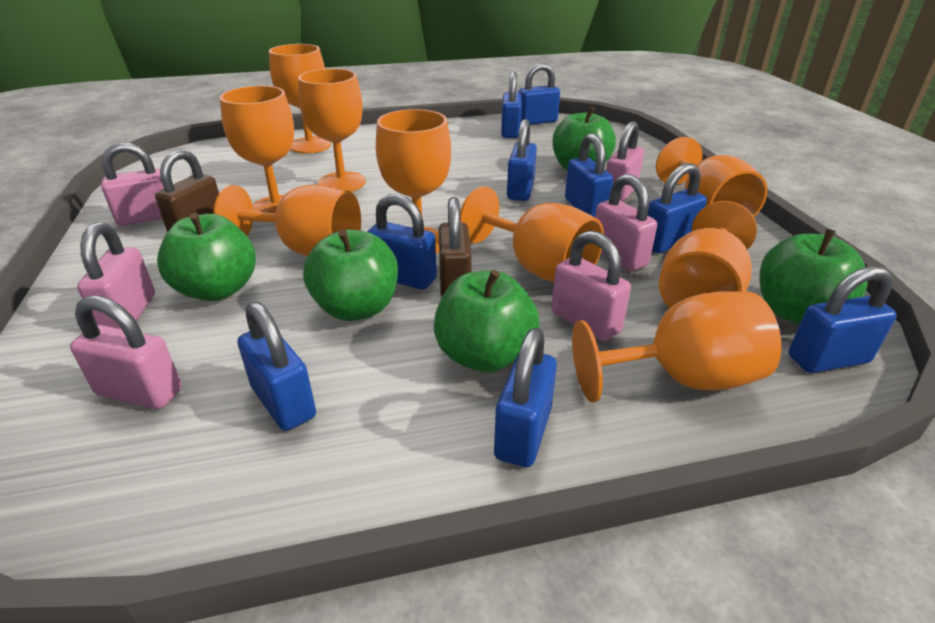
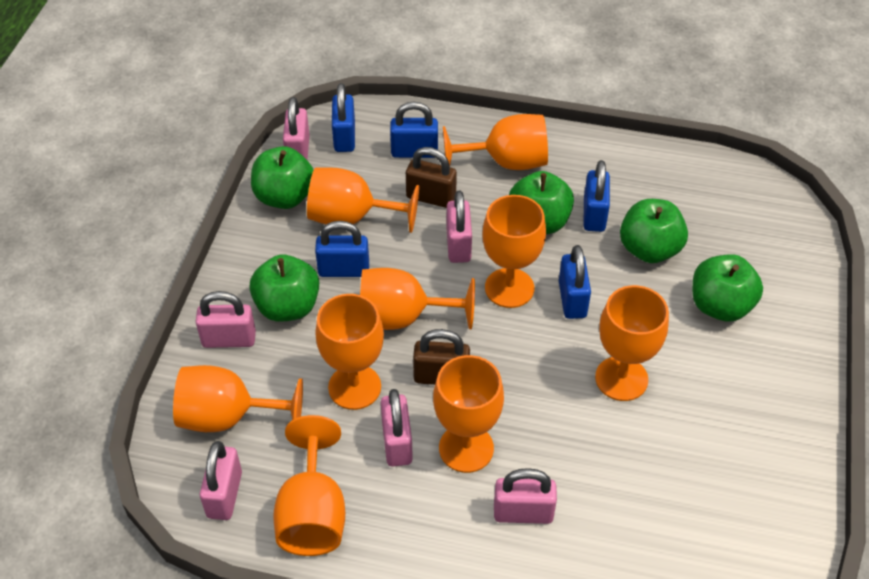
blue padlock: 9 -> 5

